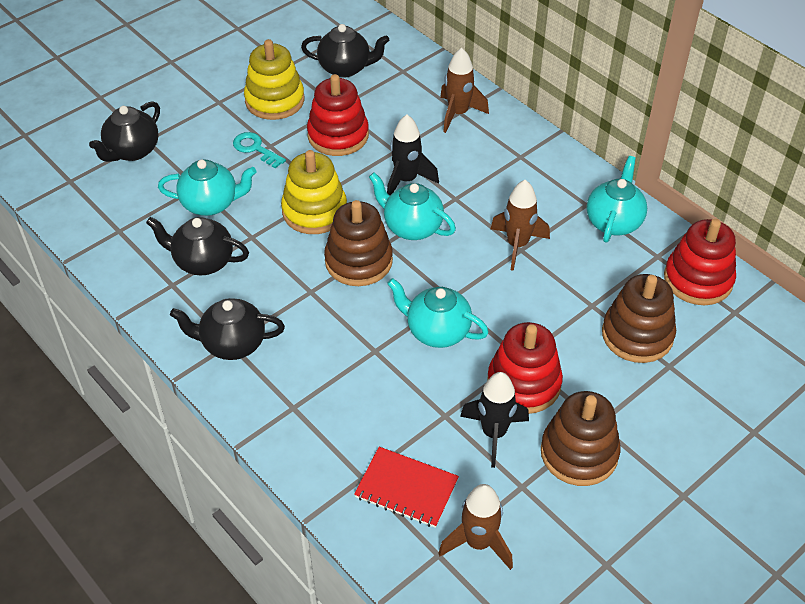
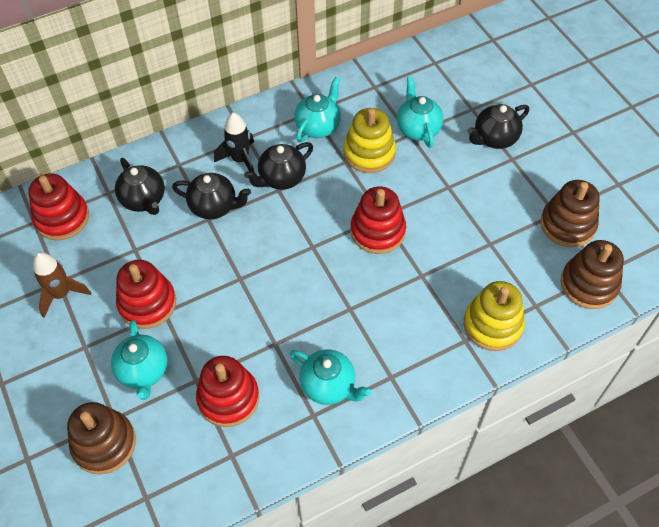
black rocket: 2 -> 1
brown rocket: 3 -> 1
red notebook: 1 -> 0
red stacking toy: 3 -> 4
turquoise key: 1 -> 0

